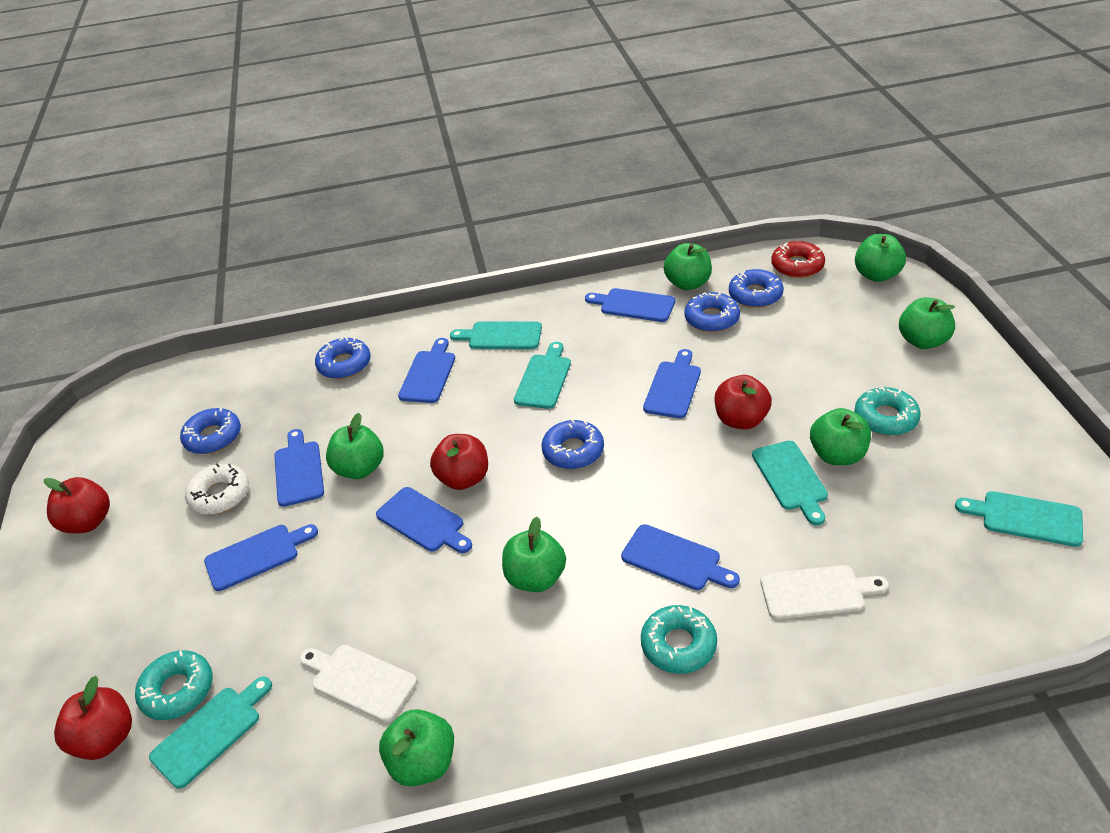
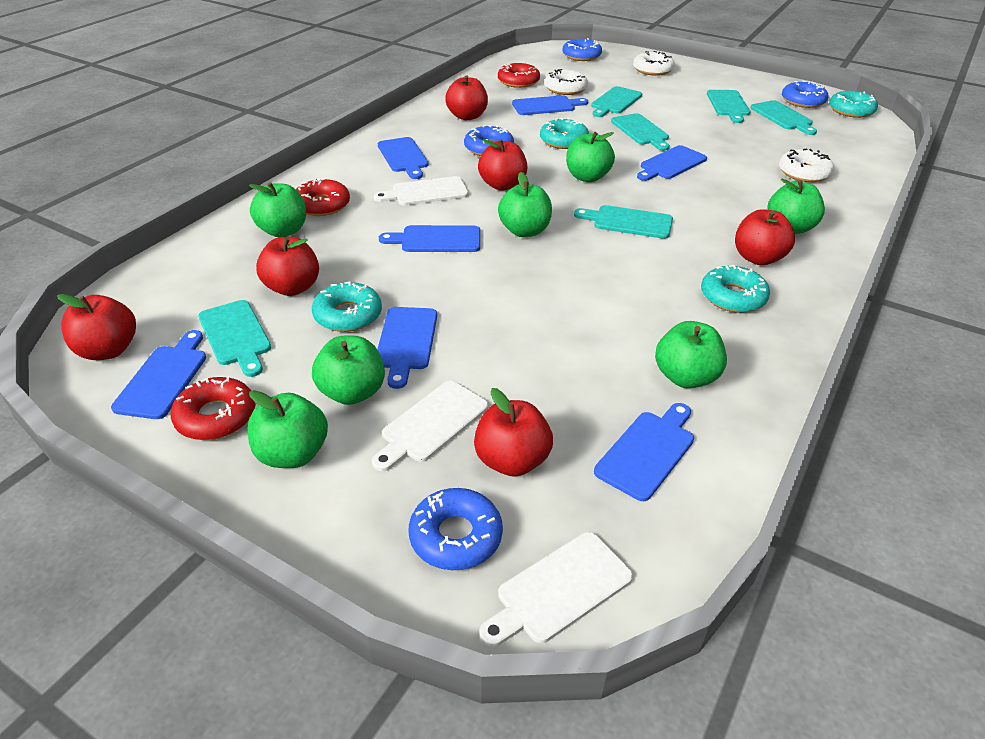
blue donut: 5 -> 4
red apple: 4 -> 6
red donut: 1 -> 3
turquoise cutting board: 5 -> 6
turquoise donut: 3 -> 4
white cutting board: 2 -> 3
white donut: 1 -> 3

